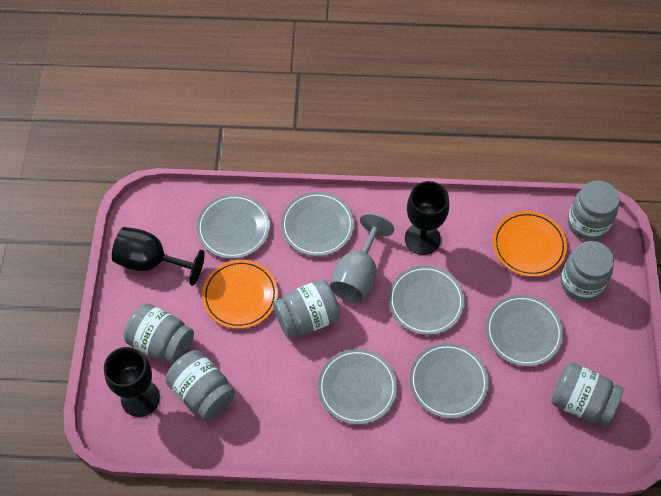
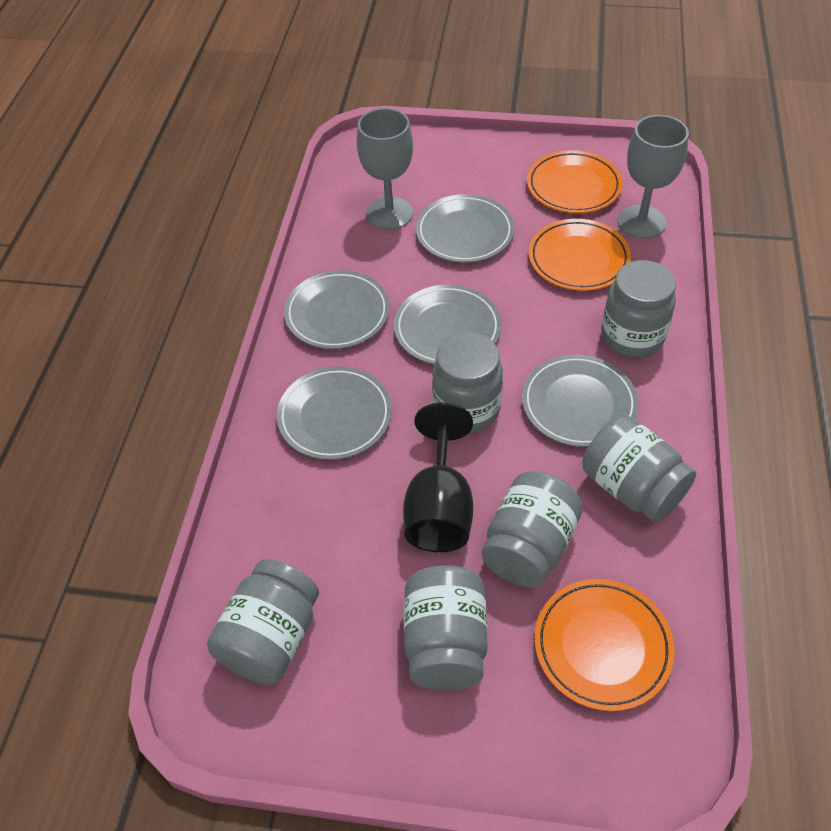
black goblet: 3 -> 1
grey goblet: 1 -> 2
grey plate: 6 -> 5
orange plate: 2 -> 3

